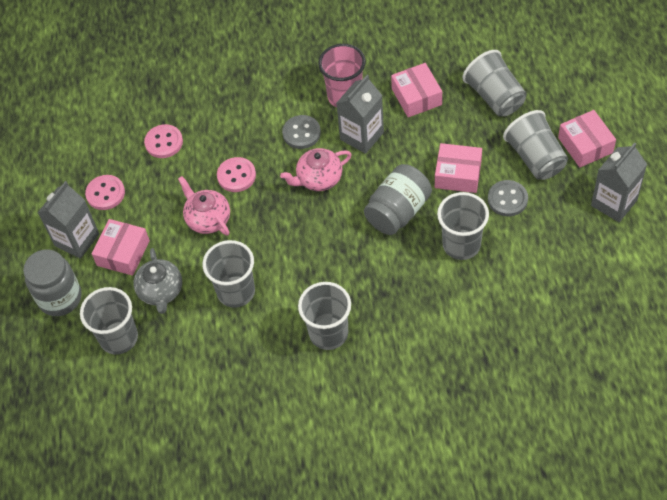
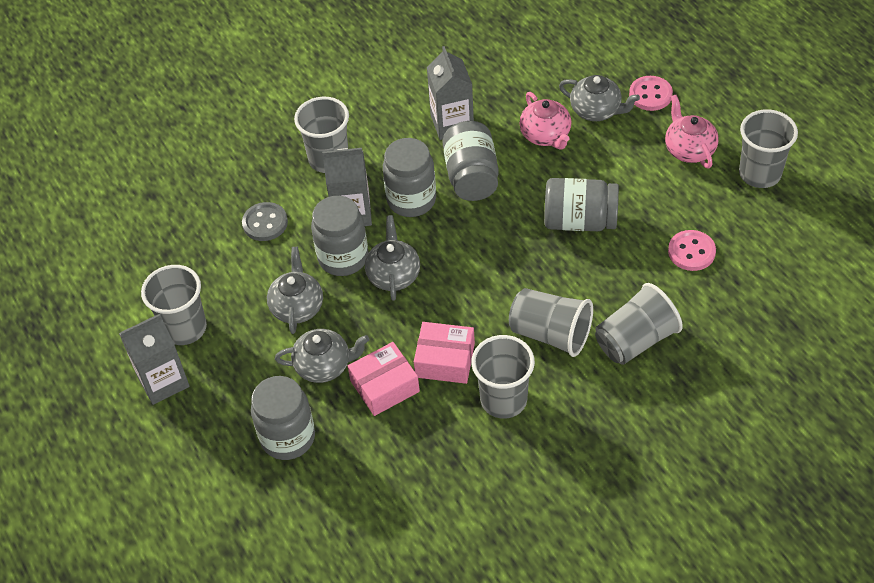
grey button: 2 -> 1
grey jar: 2 -> 5
grey teapot: 1 -> 4
pink box: 4 -> 2
pink button: 3 -> 2
pink cup: 1 -> 0

